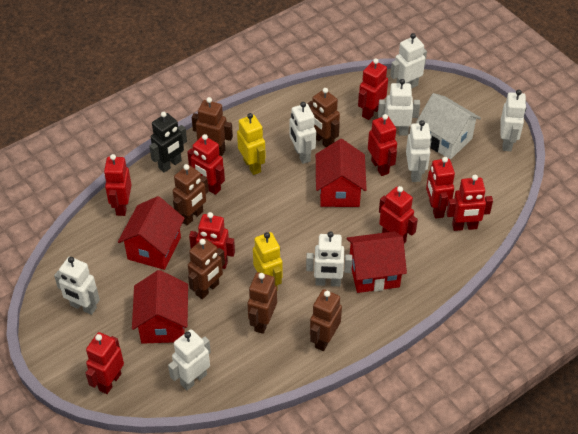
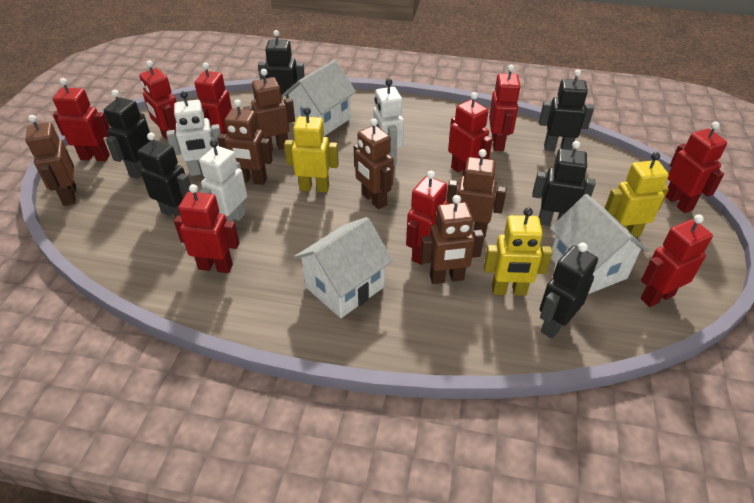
black robot: 1 -> 6
red house: 4 -> 0
white house: 1 -> 3
white robot: 8 -> 3
yellow robot: 2 -> 3

